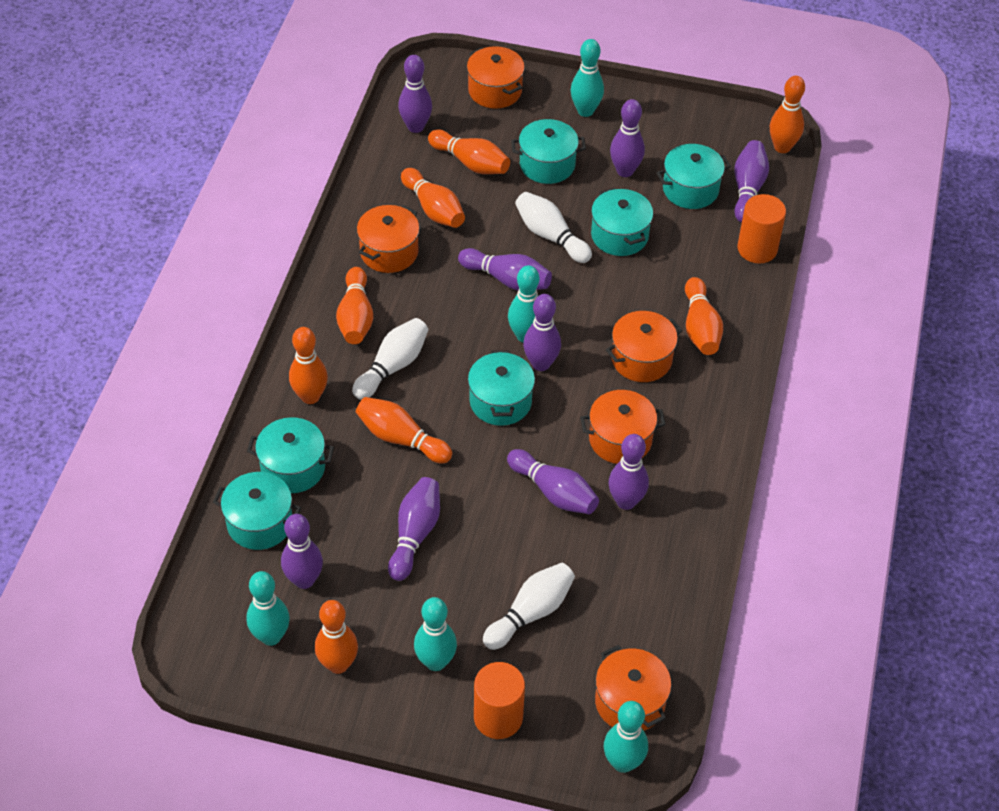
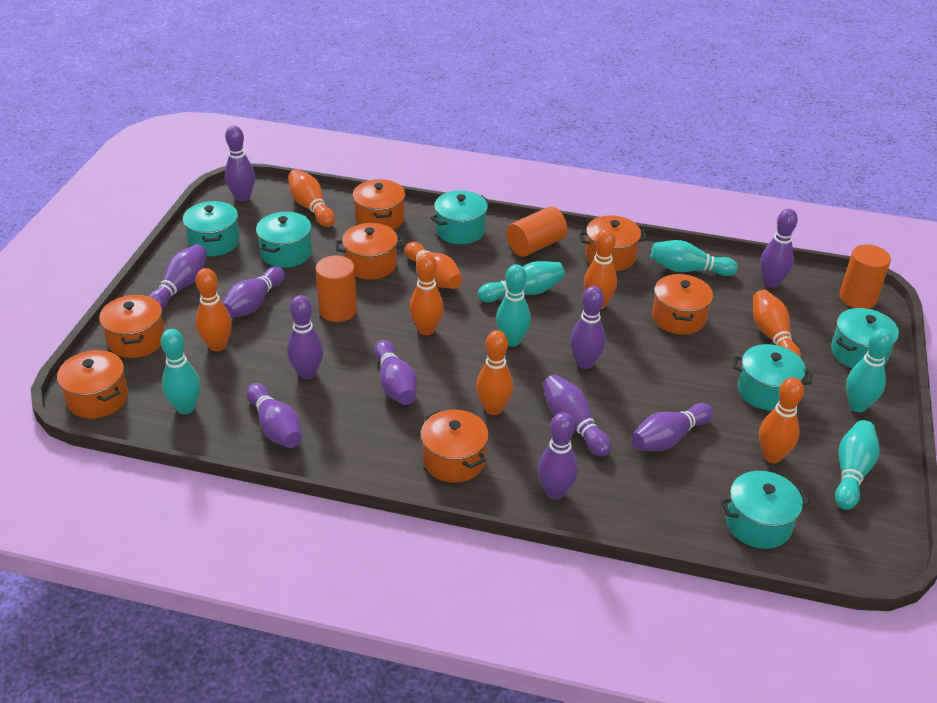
orange cylinder: 2 -> 3
orange pot: 5 -> 7
purple bowling pin: 9 -> 11
turquoise bowling pin: 5 -> 6
white bowling pin: 3 -> 0

